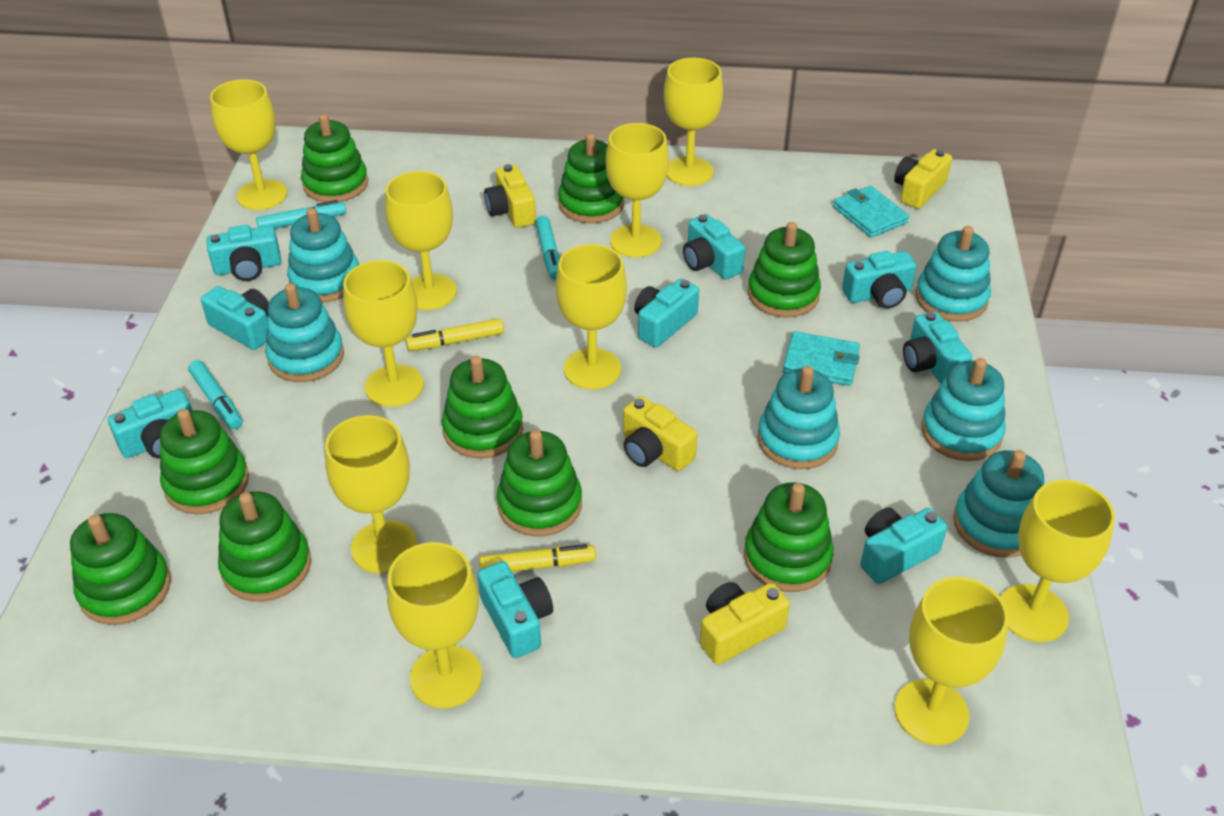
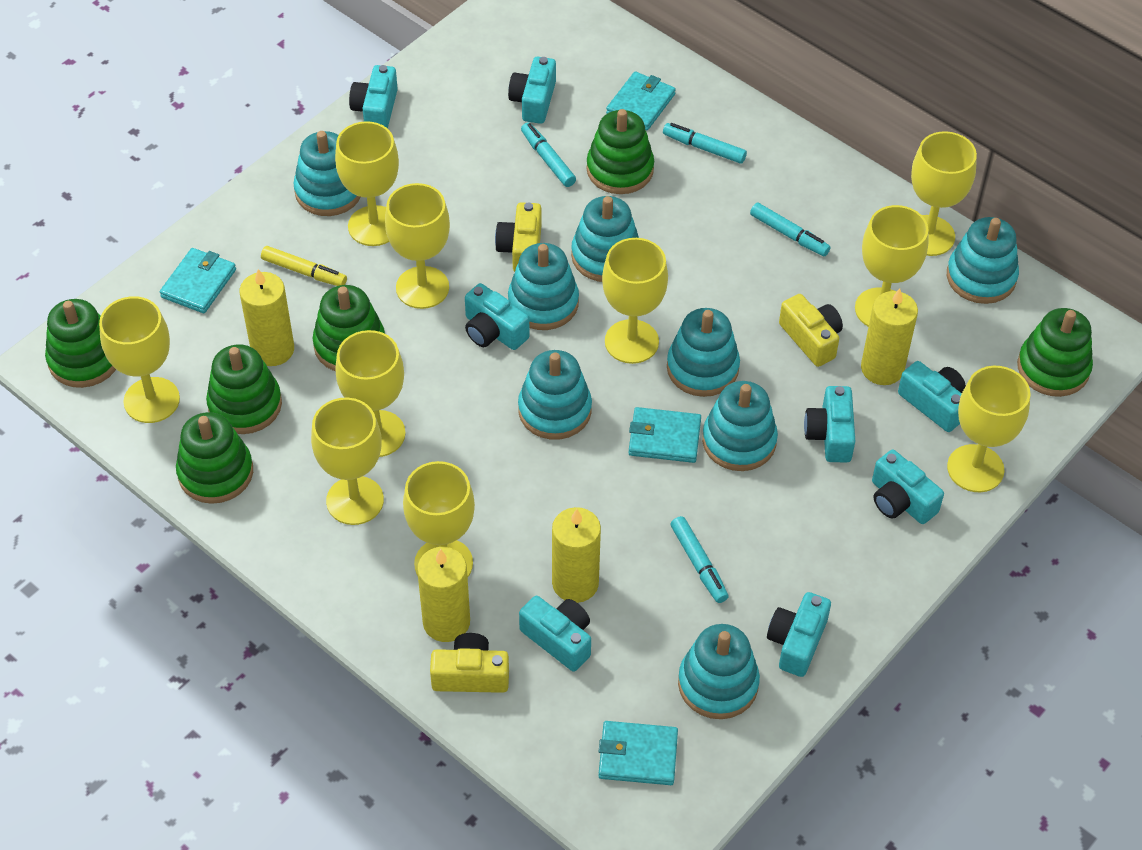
green stacking toy: 9 -> 6
turquoise camera: 9 -> 8
turquoise marker: 3 -> 4
turquoise stacking toy: 6 -> 8
turquoise wallet: 2 -> 4
yellow camera: 4 -> 3
yellow candle: 0 -> 4
yellow marker: 2 -> 1

